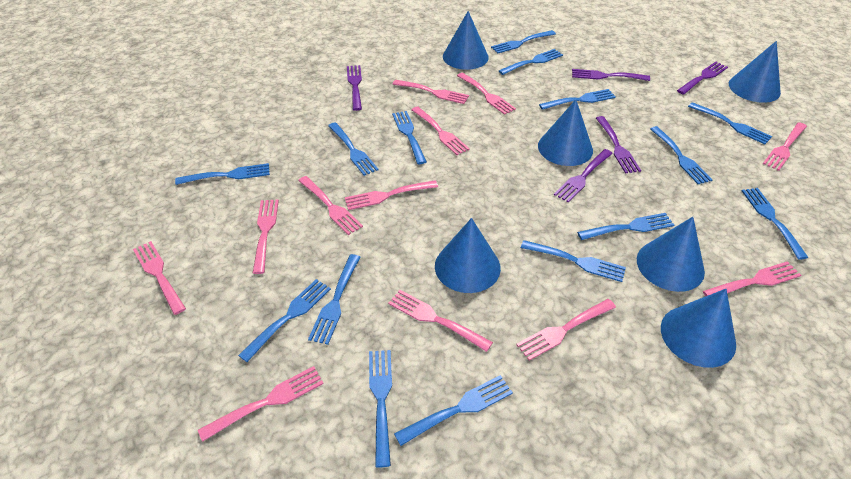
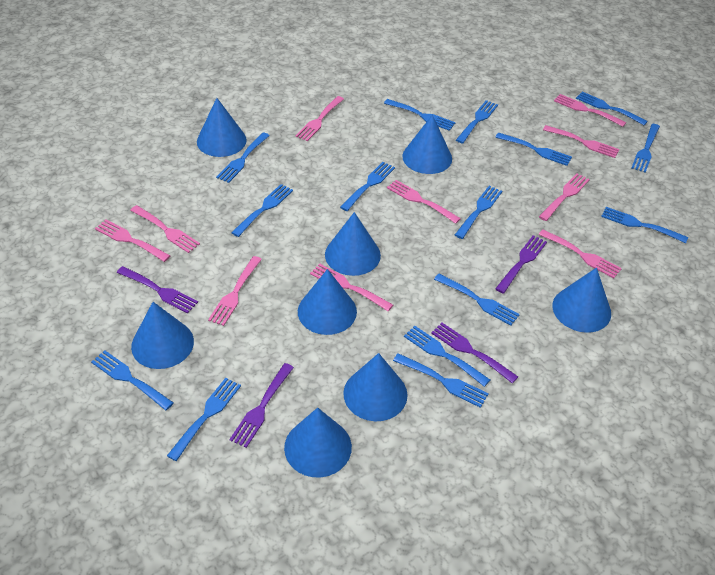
blue cone: 6 -> 8
pink fork: 12 -> 10
purple fork: 5 -> 4

